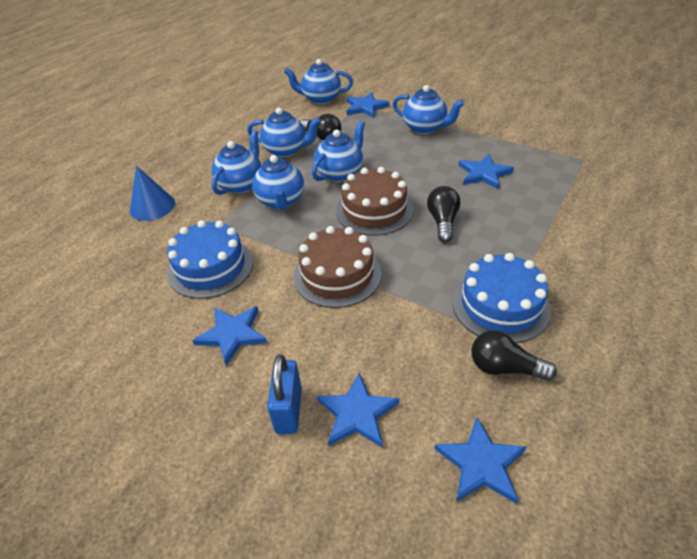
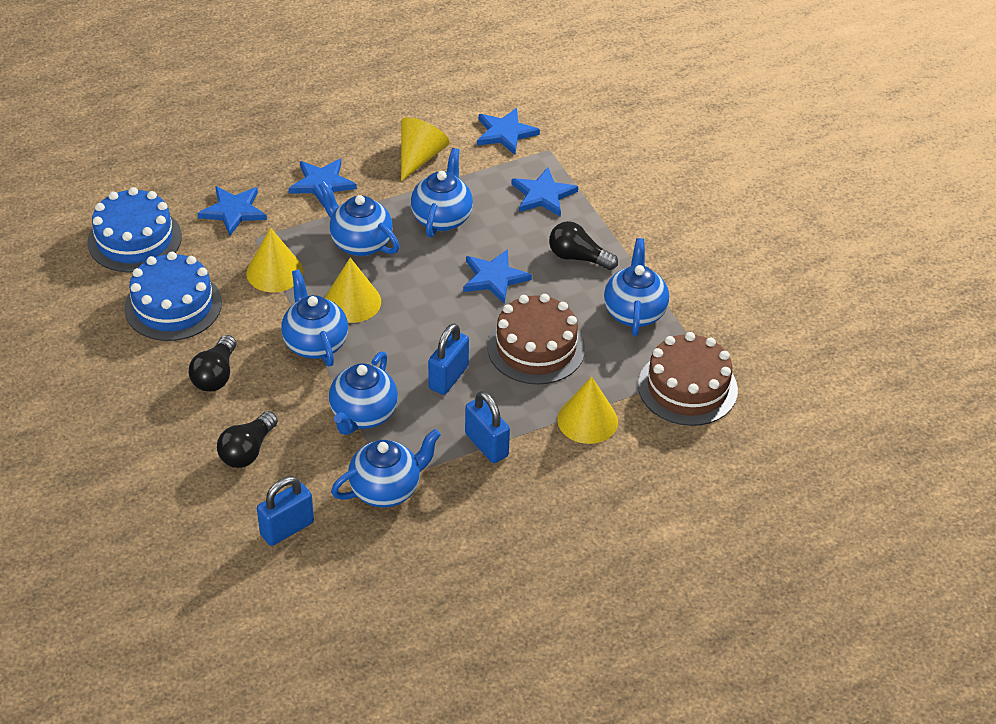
blue cone: 1 -> 0
blue padlock: 1 -> 3
yellow cone: 0 -> 4

